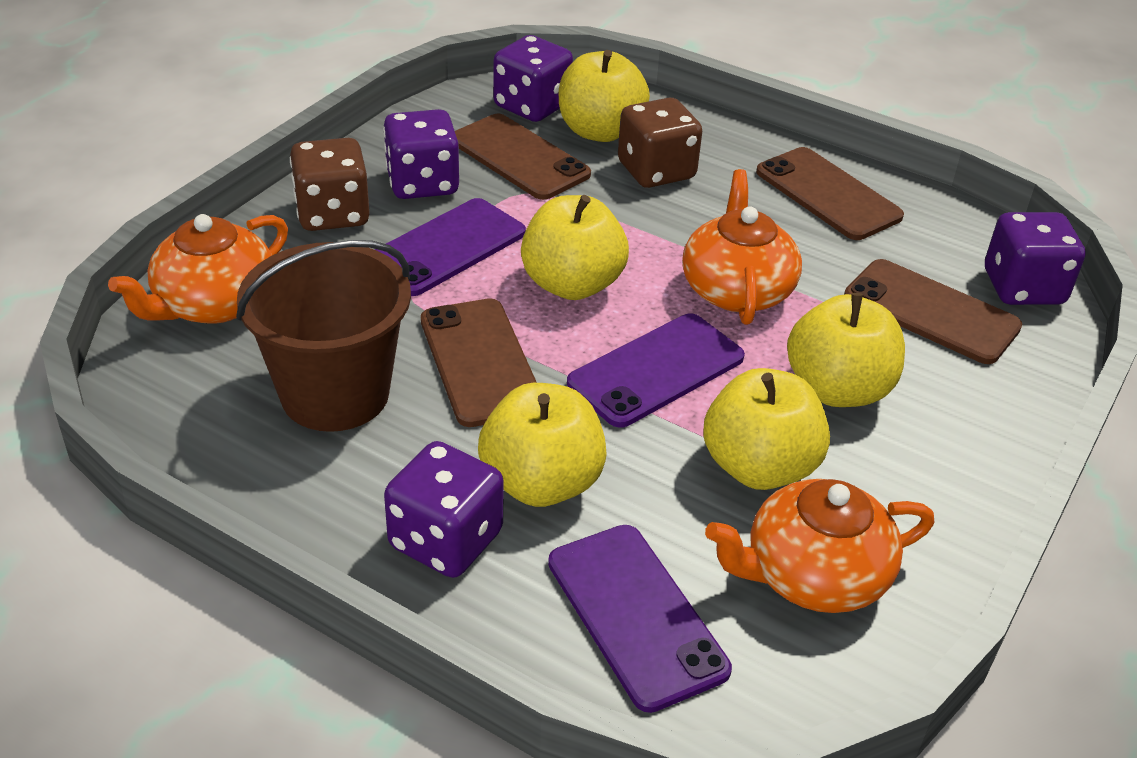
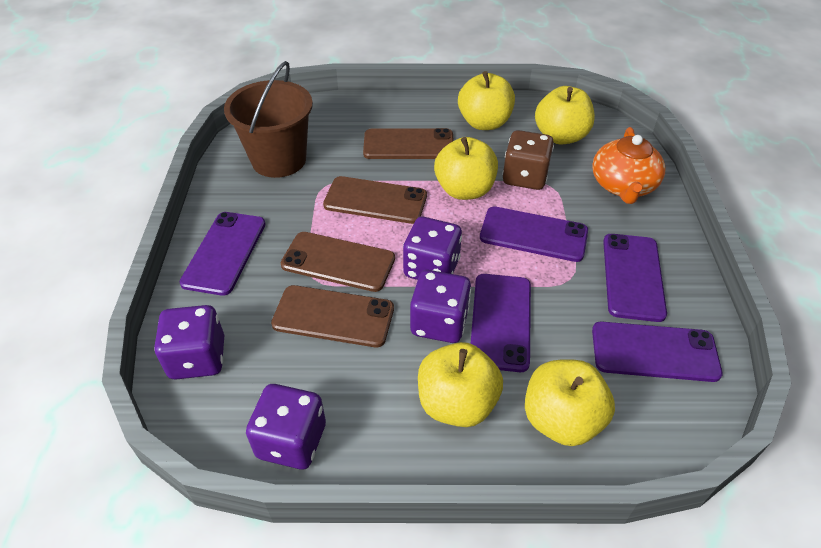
brown dice: 2 -> 1
orange teapot: 3 -> 1
purple phone: 3 -> 5

